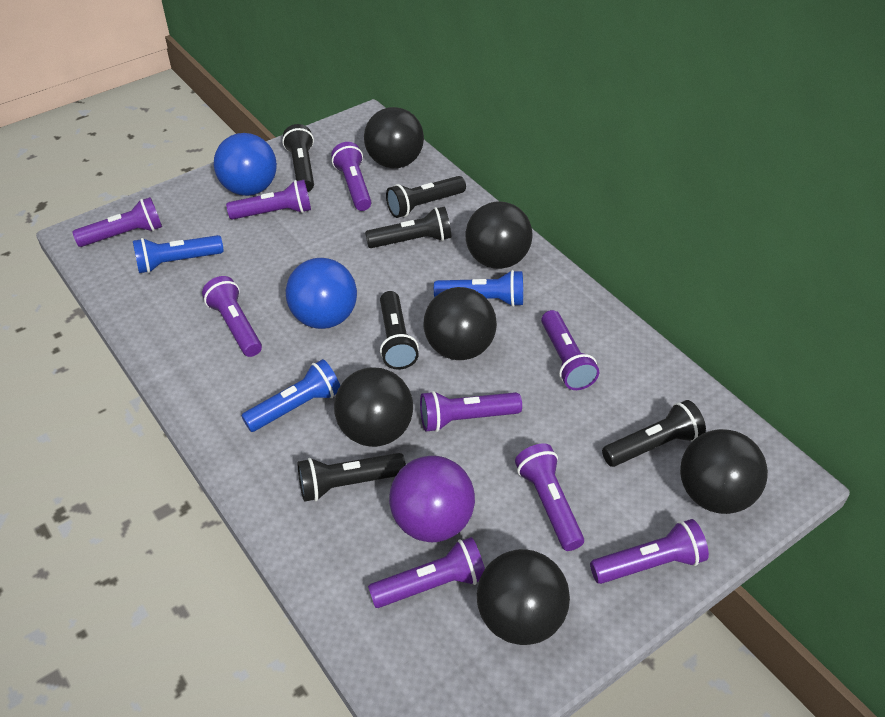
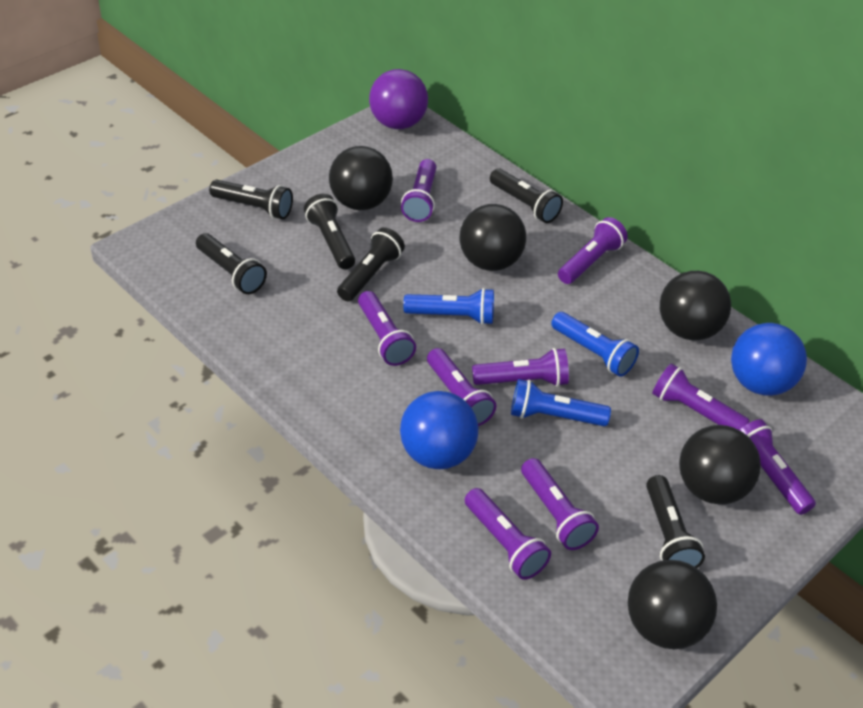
black ball: 6 -> 5

